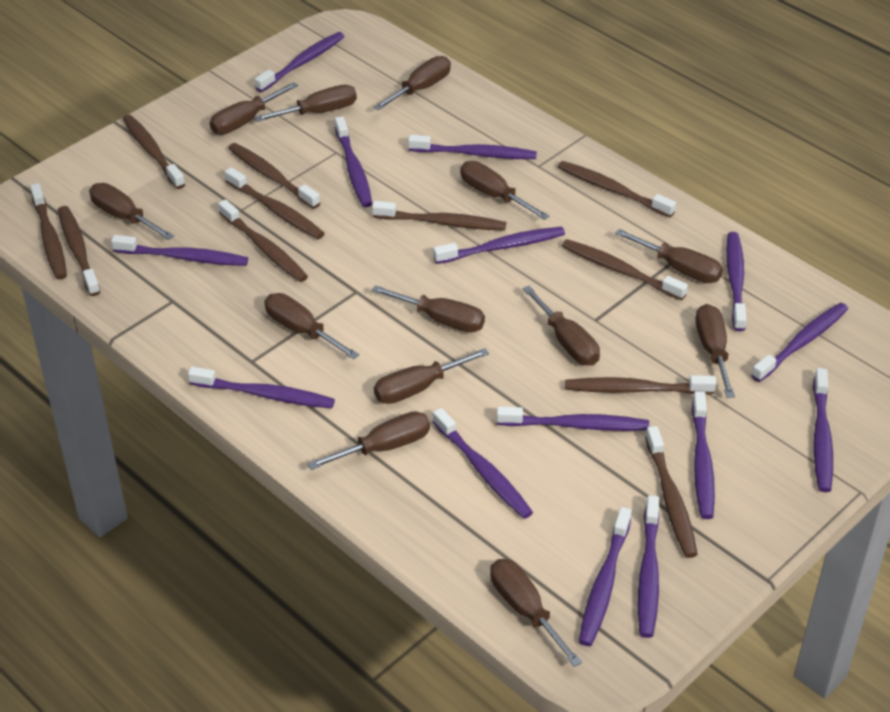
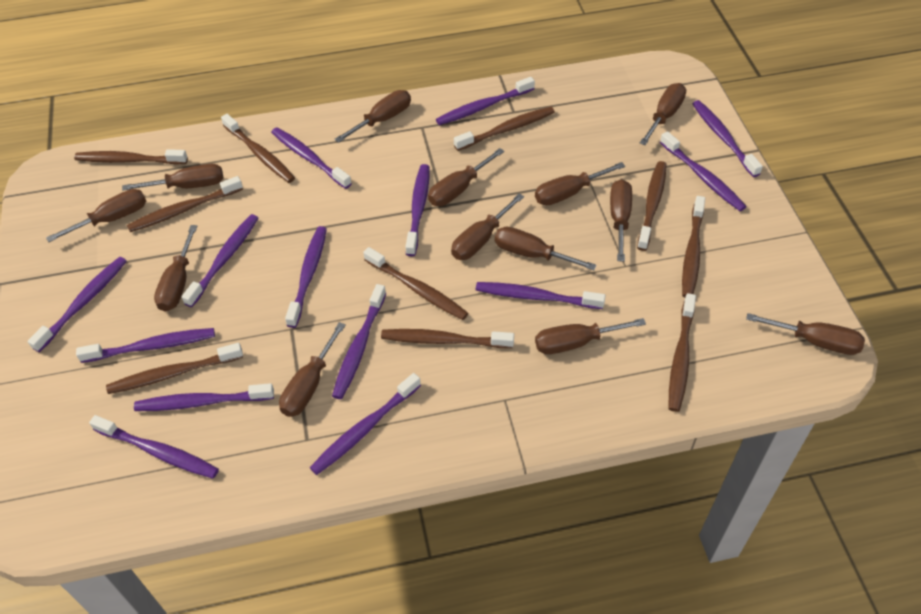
brown toothbrush: 11 -> 10

